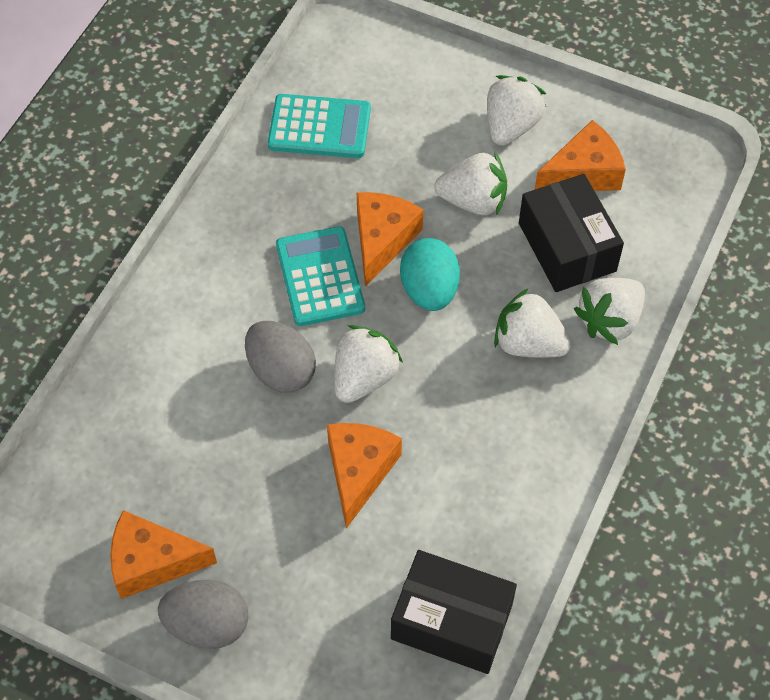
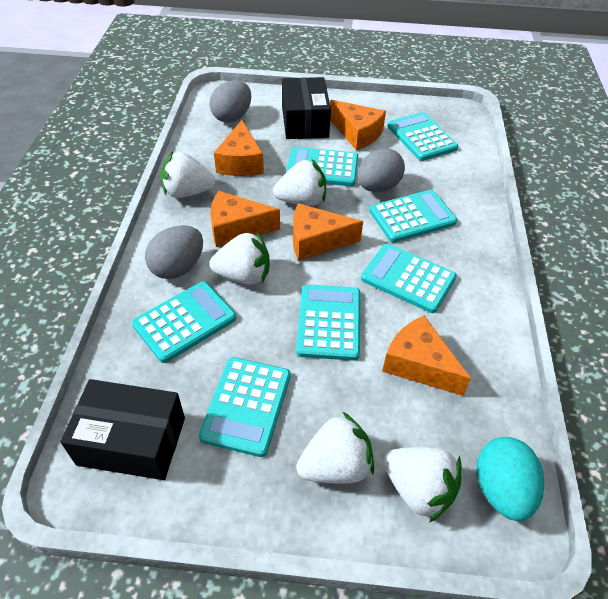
grey egg: 2 -> 3
orange cheese: 4 -> 5
turquoise calculator: 2 -> 7

